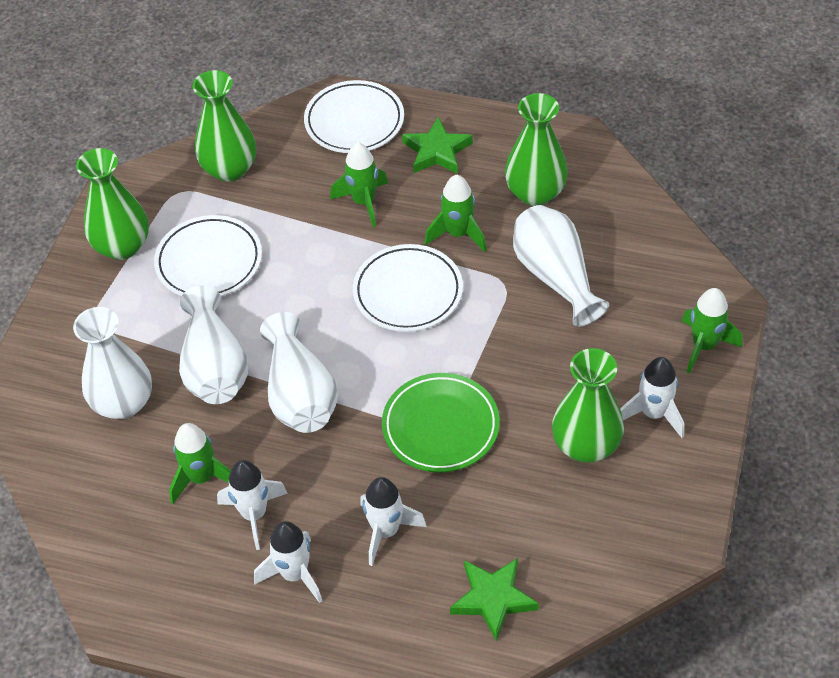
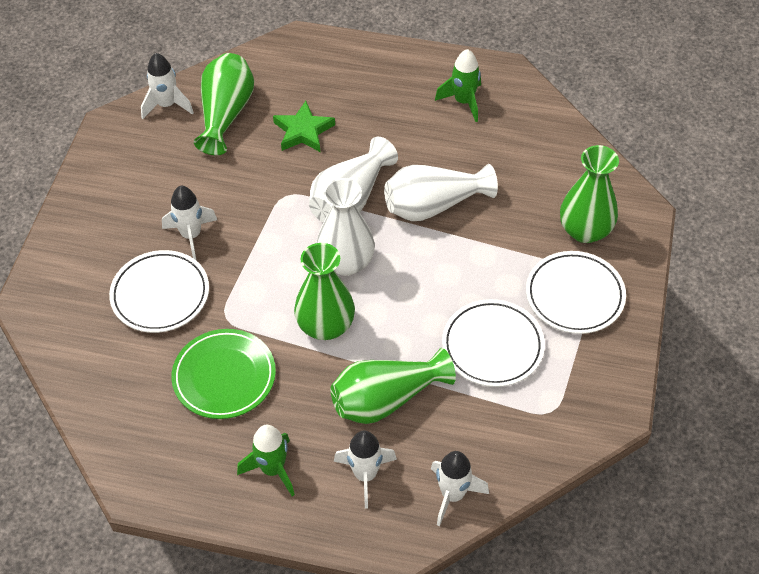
green rocket: 4 -> 2
green star: 2 -> 1
white vase: 4 -> 3

